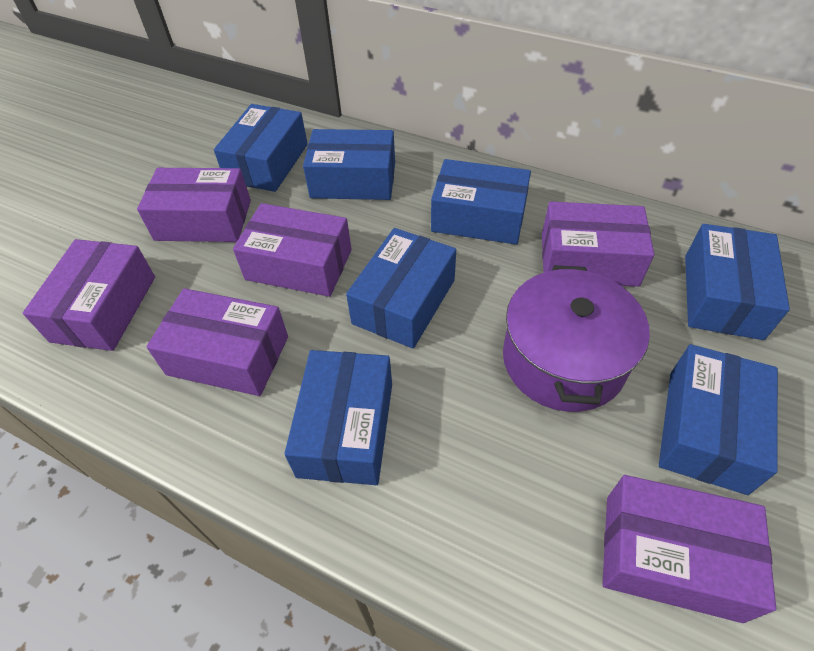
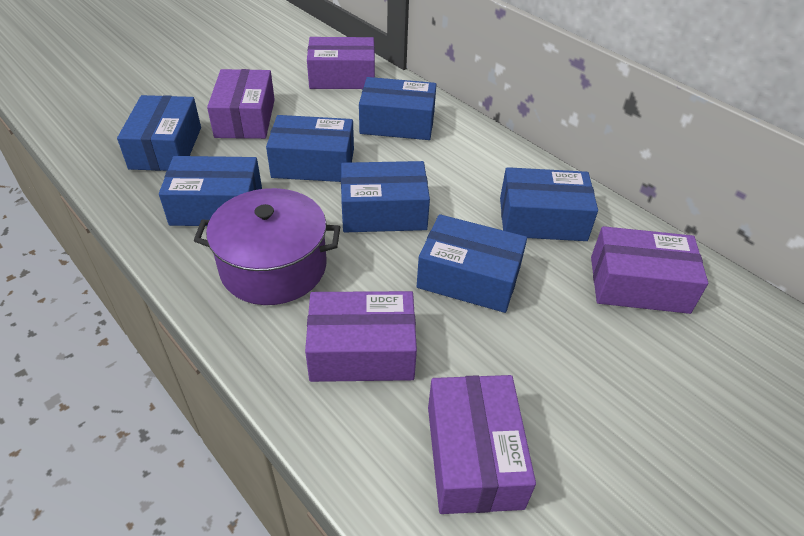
purple box: 6 -> 5

